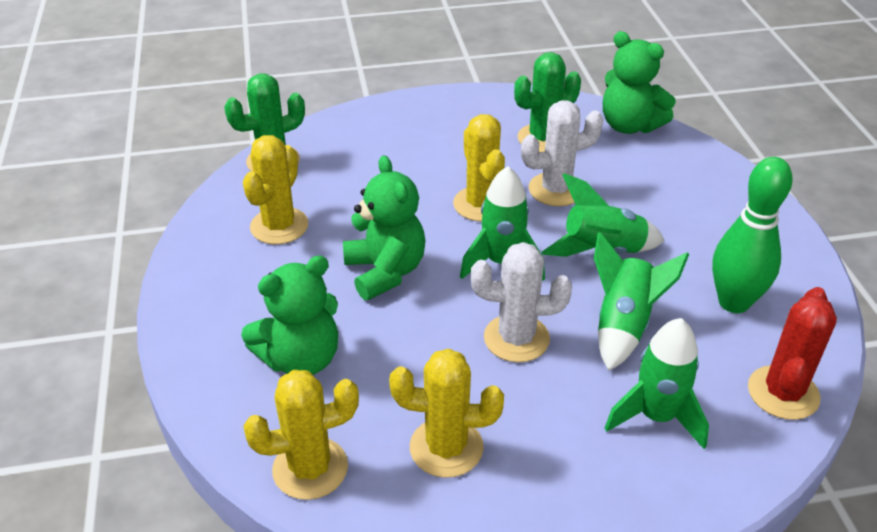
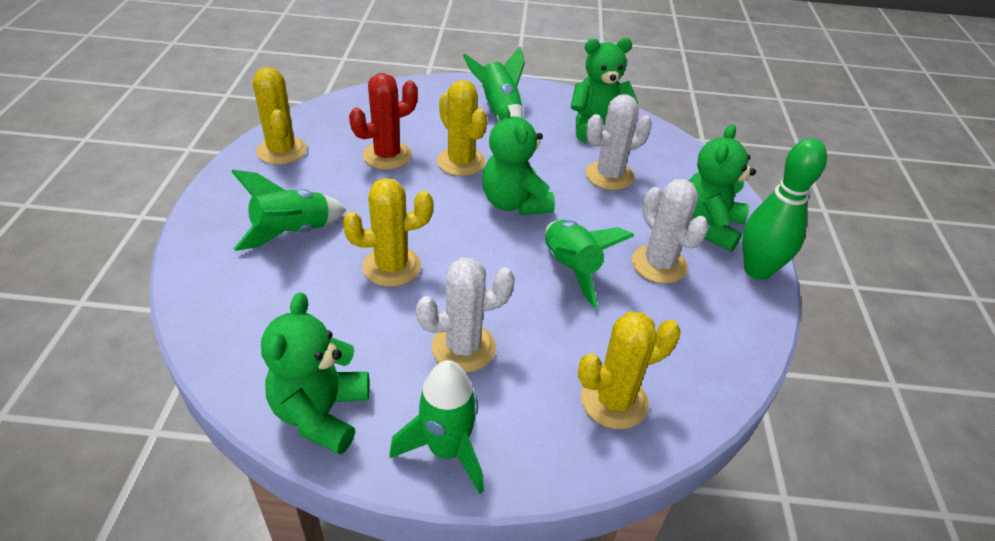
green cactus: 2 -> 0
green teddy bear: 3 -> 4
white cactus: 2 -> 3

